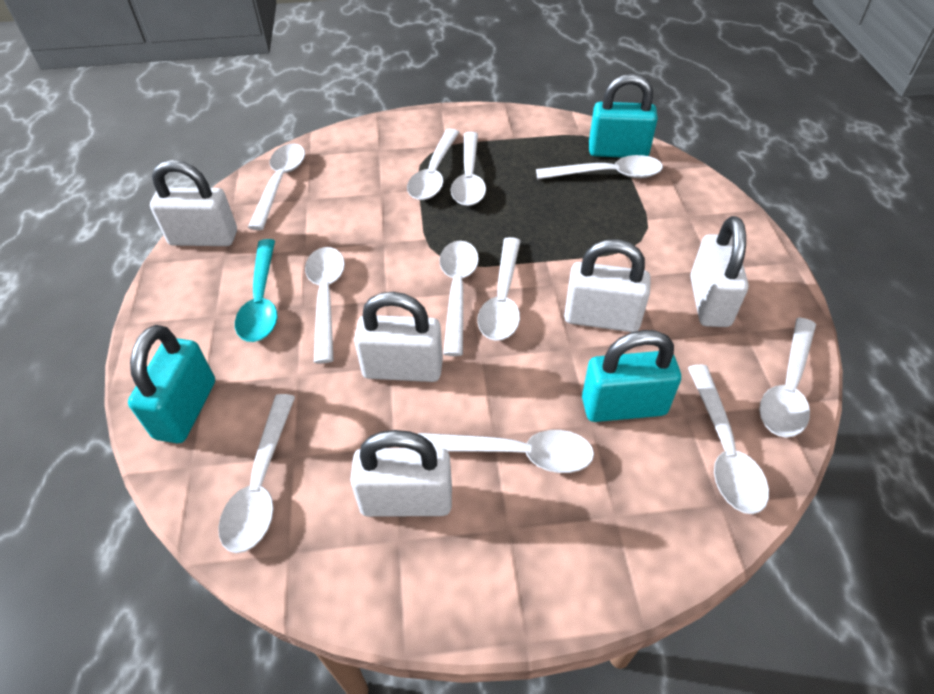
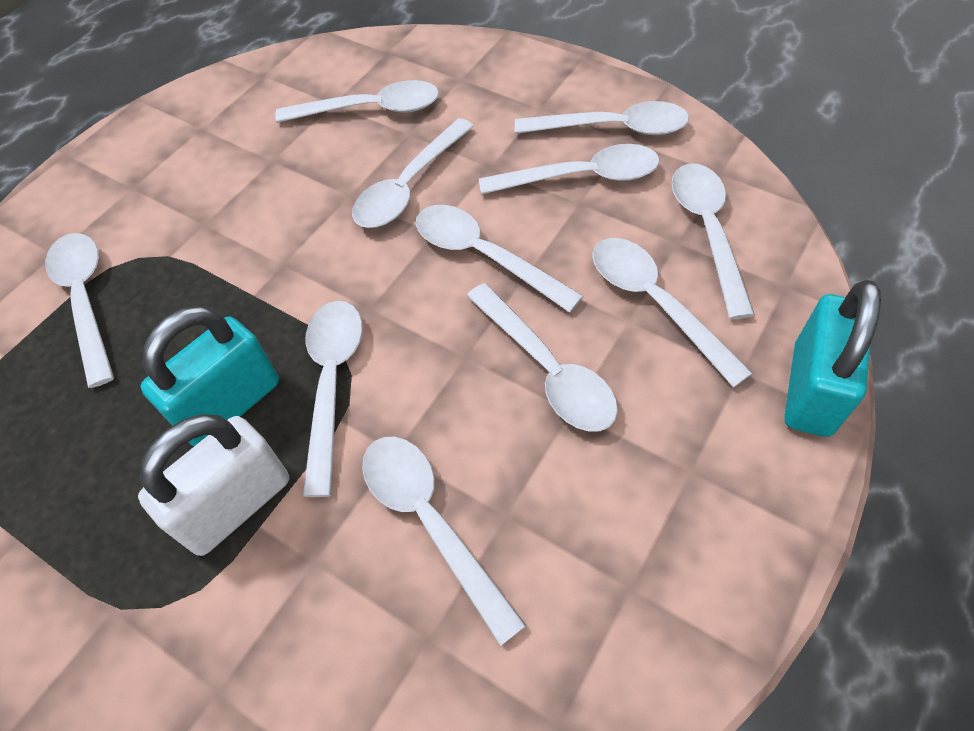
turquoise padlock: 3 -> 2
turquoise spoon: 1 -> 0
white padlock: 5 -> 1

